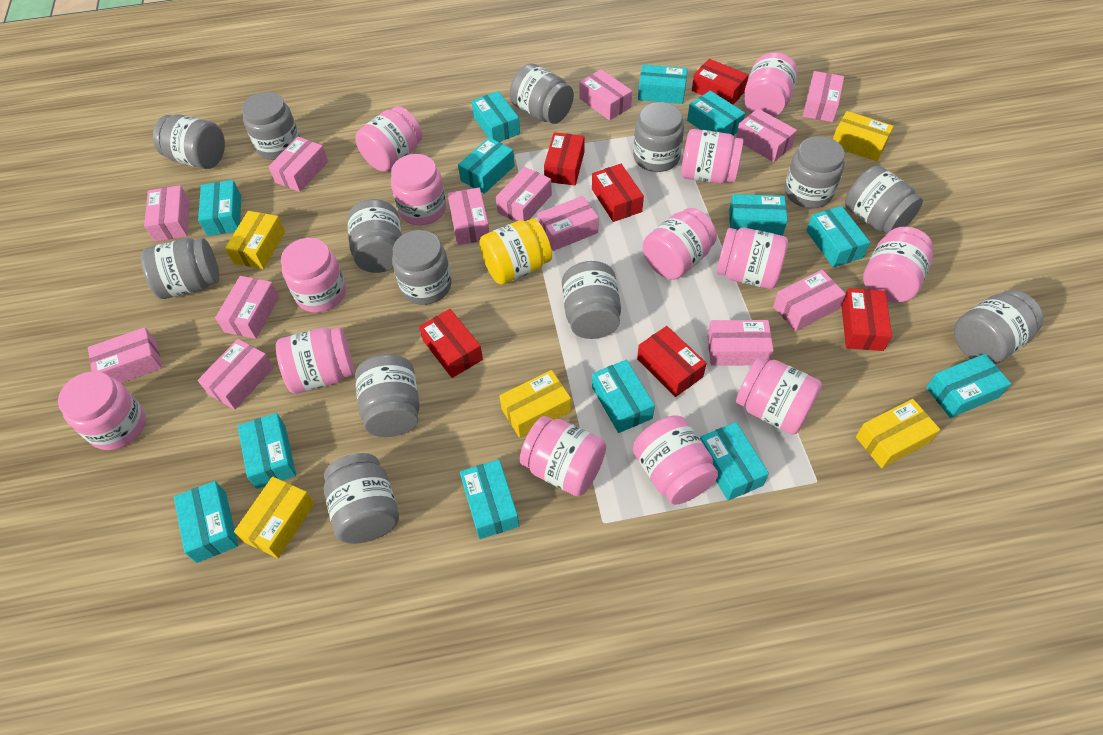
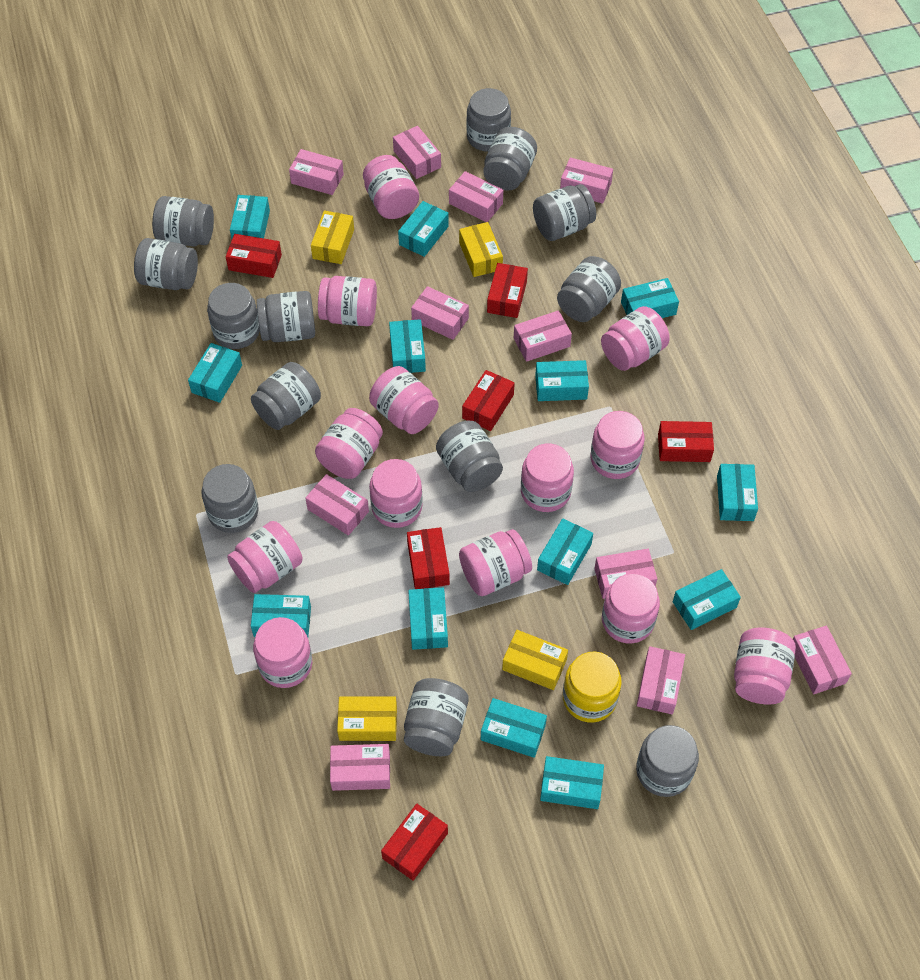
pink box: 13 -> 11
yellow box: 5 -> 4

